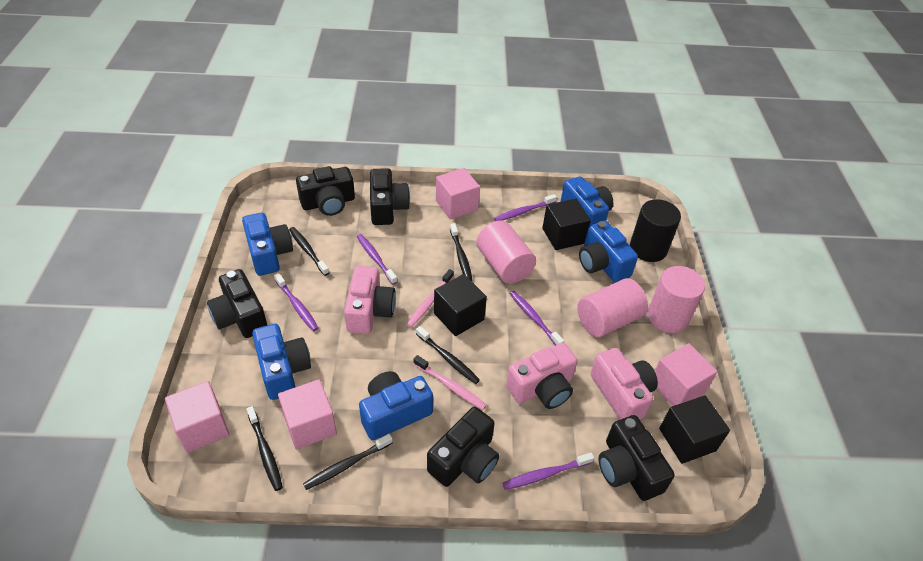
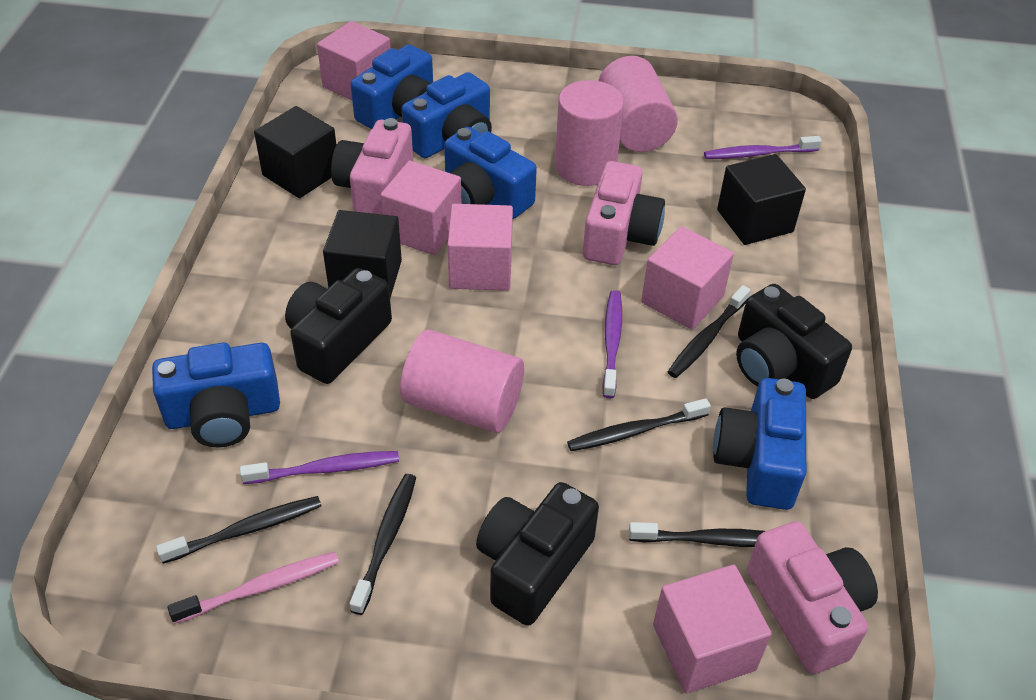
black camera: 5 -> 3
black cylinder: 1 -> 0
pink cube: 4 -> 5
pink toothbrush: 2 -> 1
purple toothbrush: 5 -> 3

